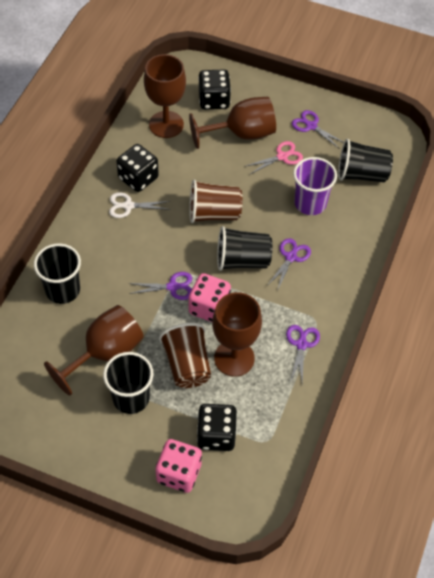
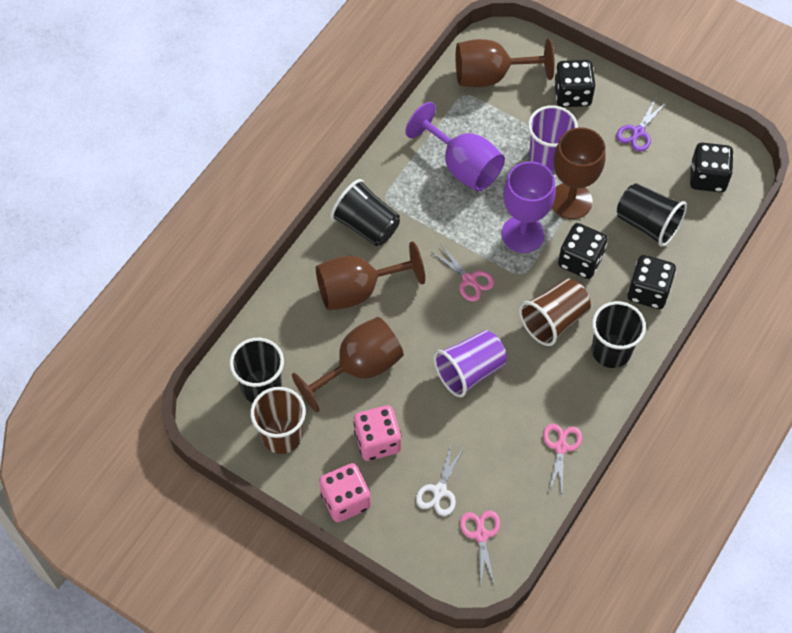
black dice: 3 -> 4
pink scissors: 1 -> 3
purple cup: 1 -> 2
purple goblet: 0 -> 2
purple scissors: 4 -> 1

